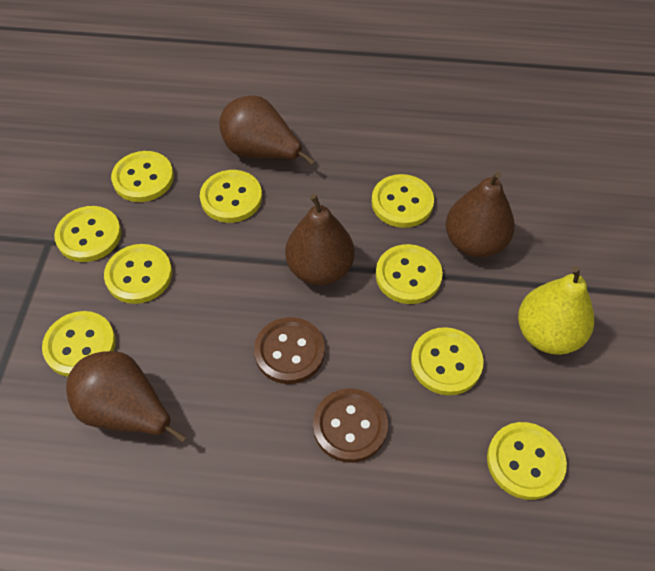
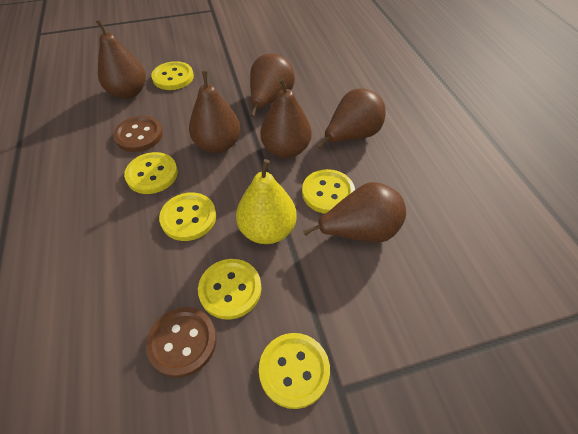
brown pear: 4 -> 6
yellow button: 9 -> 6

